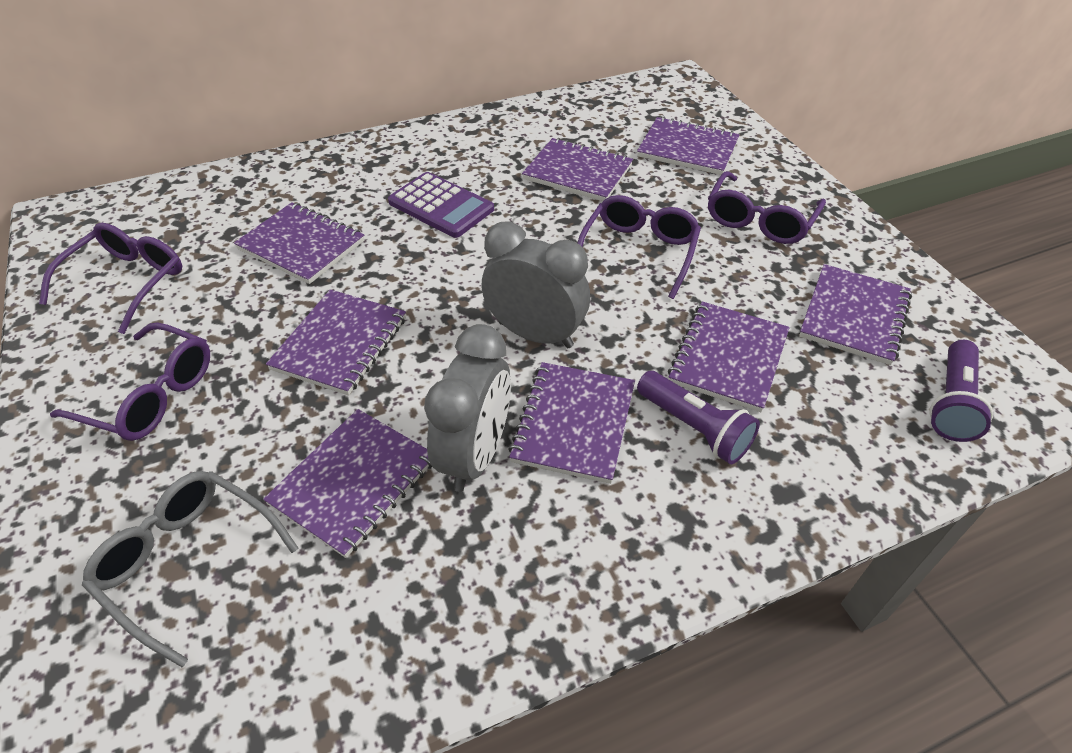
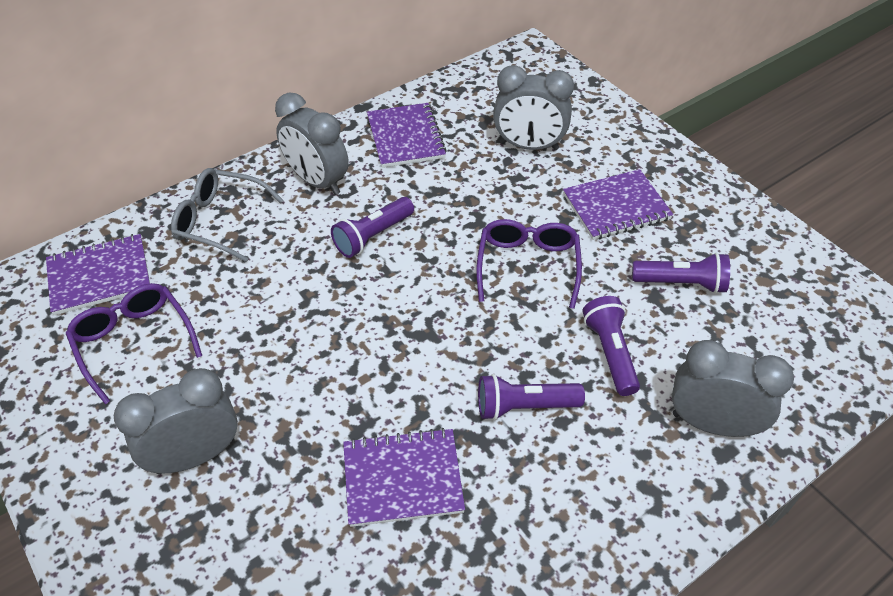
grey clock: 2 -> 4
purple calculator: 1 -> 0
purple flashlight: 2 -> 4
purple glasses: 4 -> 2
purple notebook: 8 -> 4

